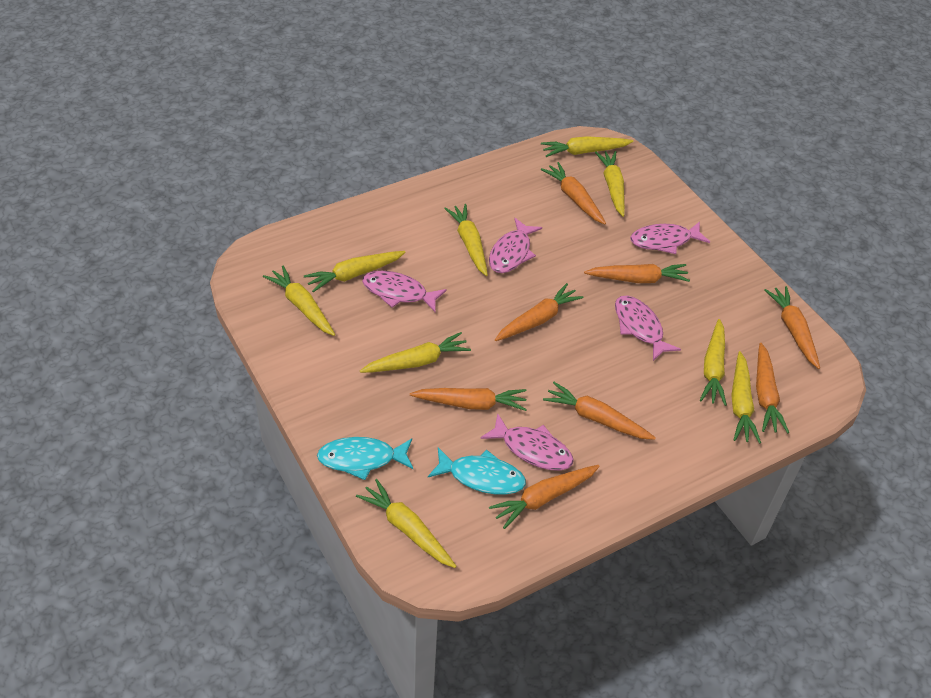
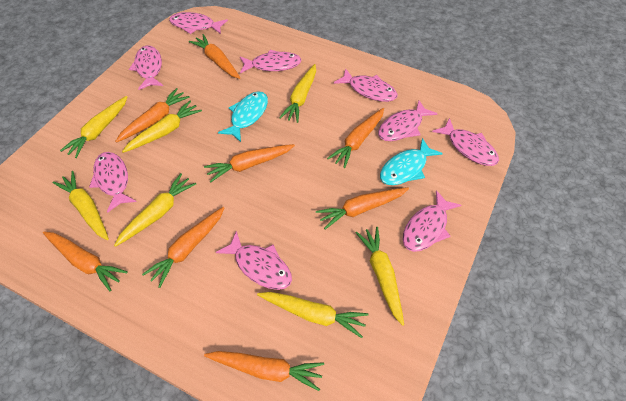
pink fish: 5 -> 9
yellow carrot: 9 -> 7

